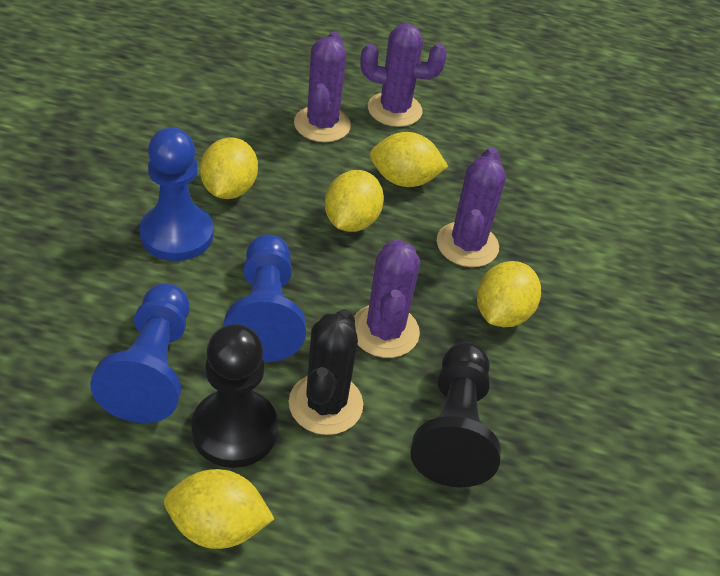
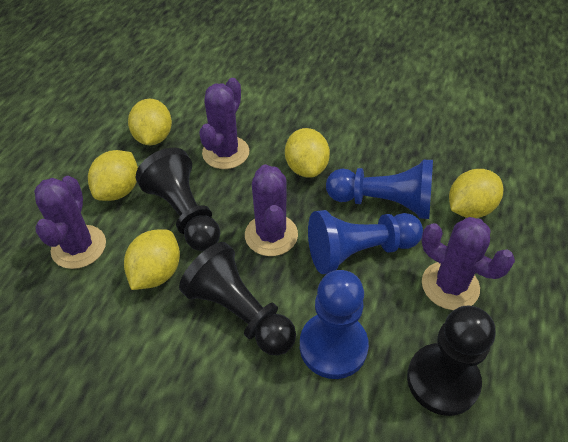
black cactus: 1 -> 0
black pawn: 2 -> 3

